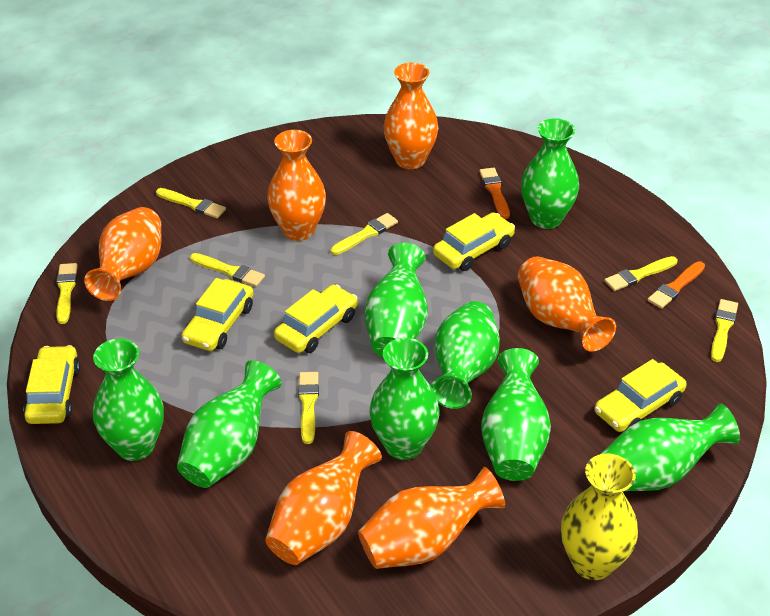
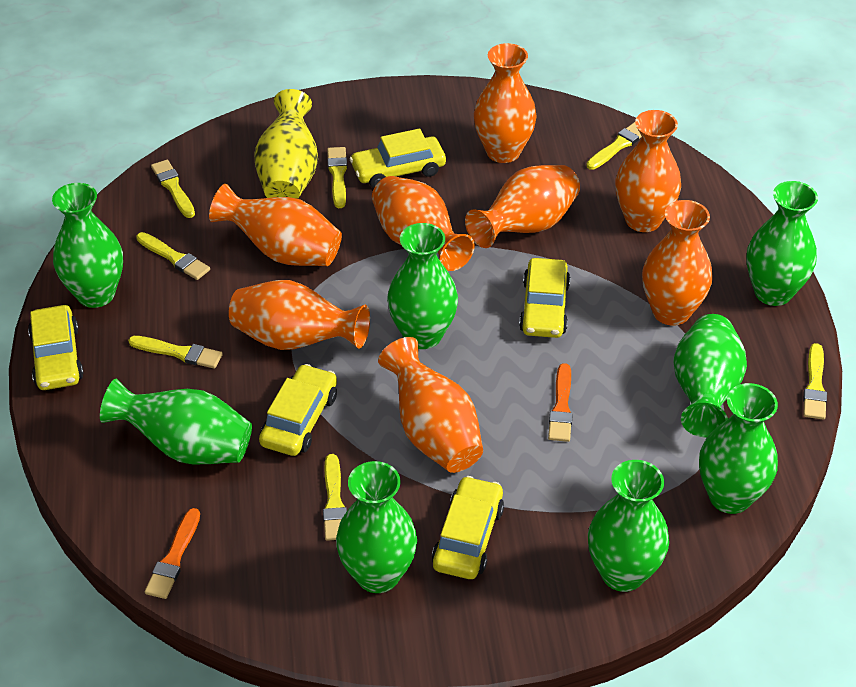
orange vase: 6 -> 8

